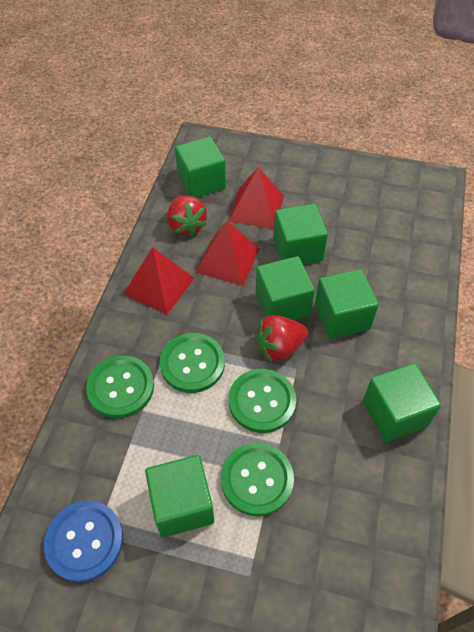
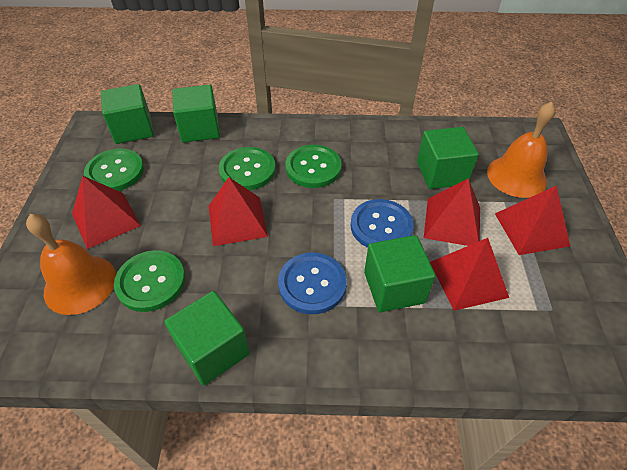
blue button: 1 -> 2
green cube: 6 -> 5
orange bell: 0 -> 2
red pyramid: 3 -> 5
red strawberry: 2 -> 0

